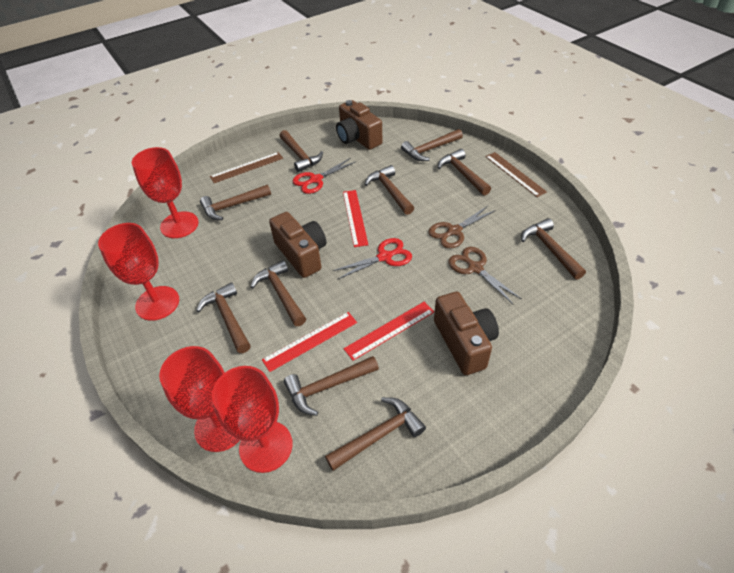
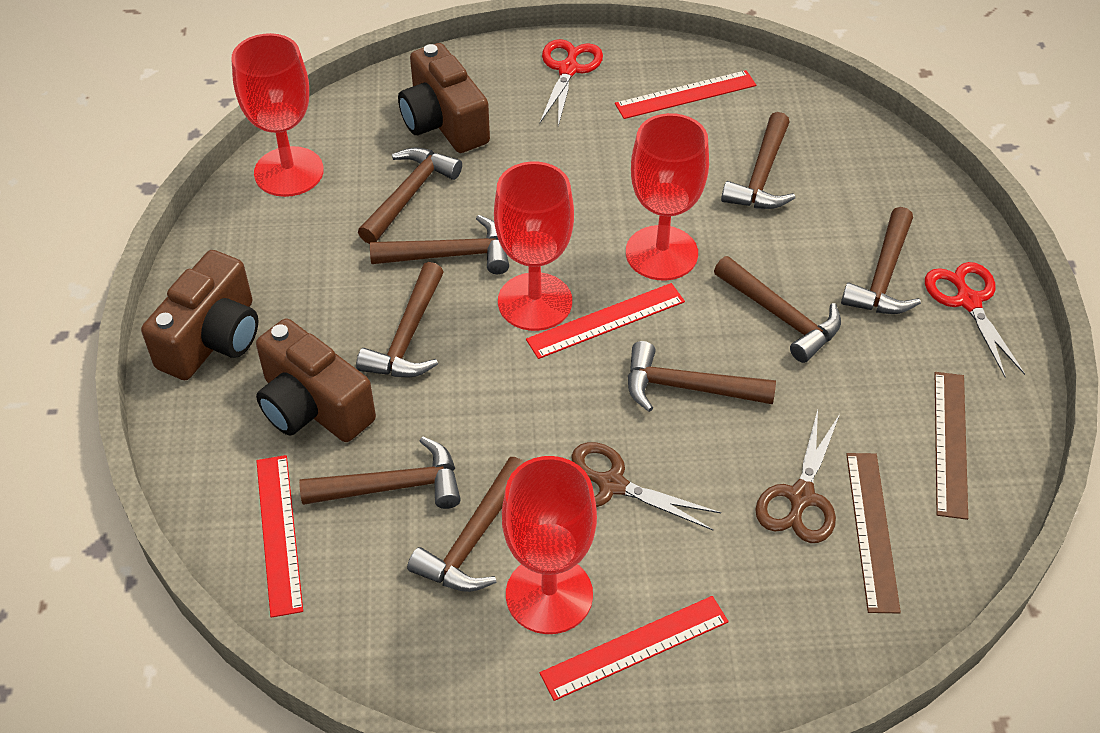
brown hammer: 10 -> 9
red ruler: 3 -> 4

